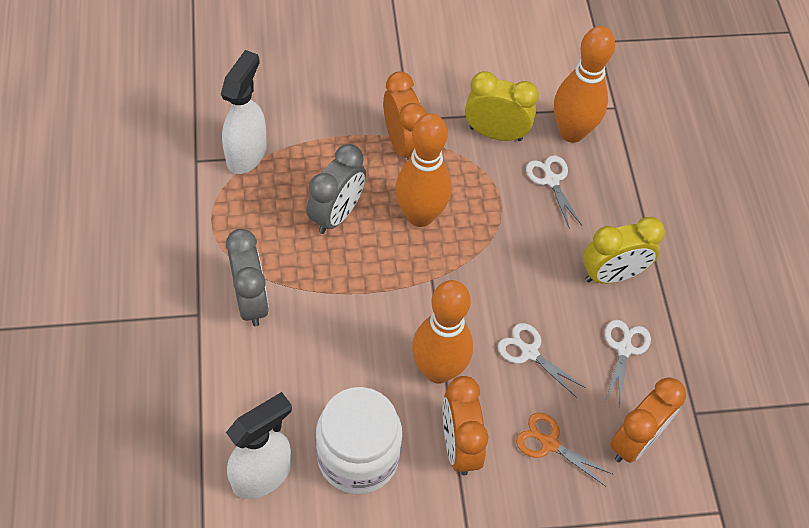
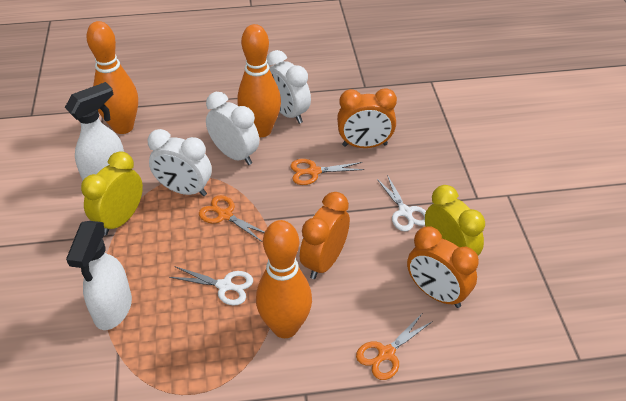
grey clock: 2 -> 0
orange scissors: 1 -> 3
white clock: 0 -> 3
white jar: 1 -> 0
white scissors: 3 -> 2

